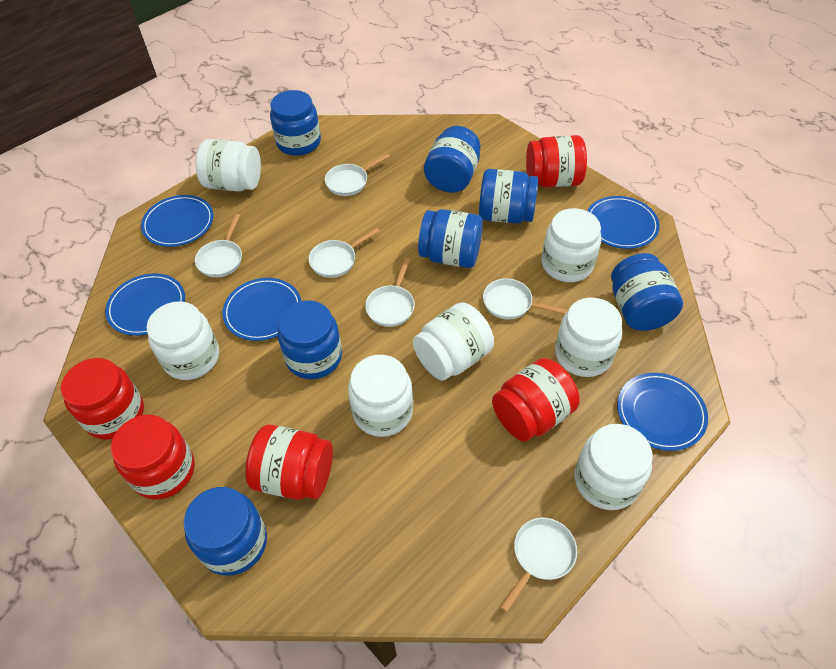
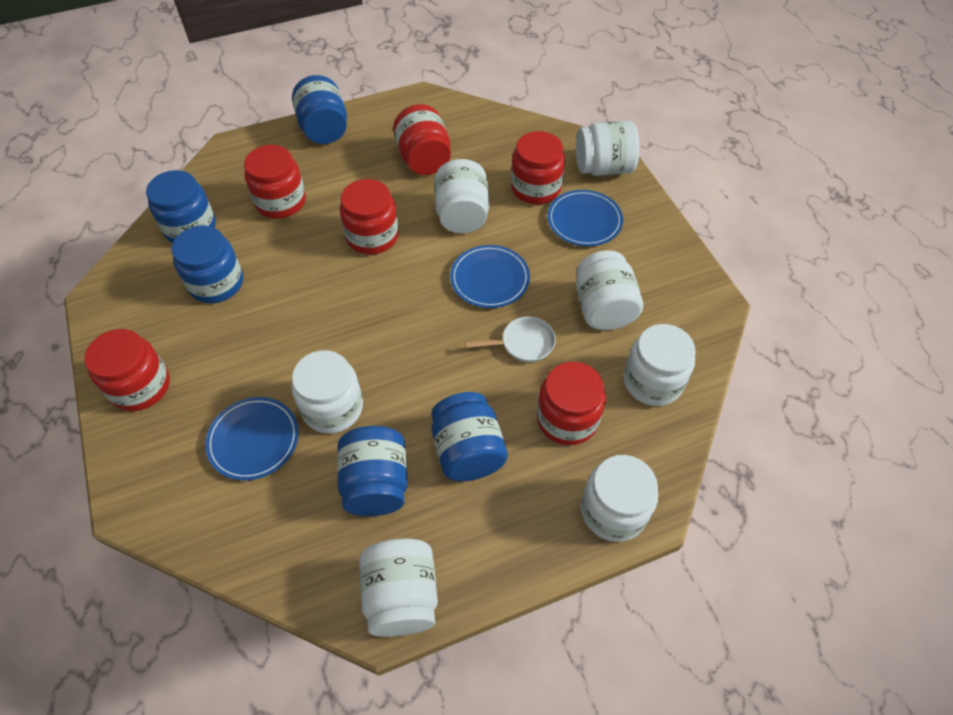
blue jar: 7 -> 5
blue plate: 5 -> 3
red jar: 5 -> 6
white pan: 6 -> 1

